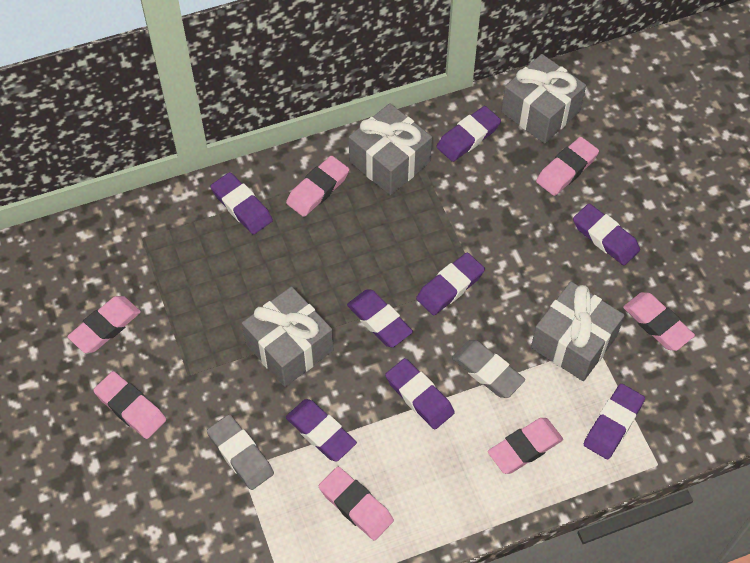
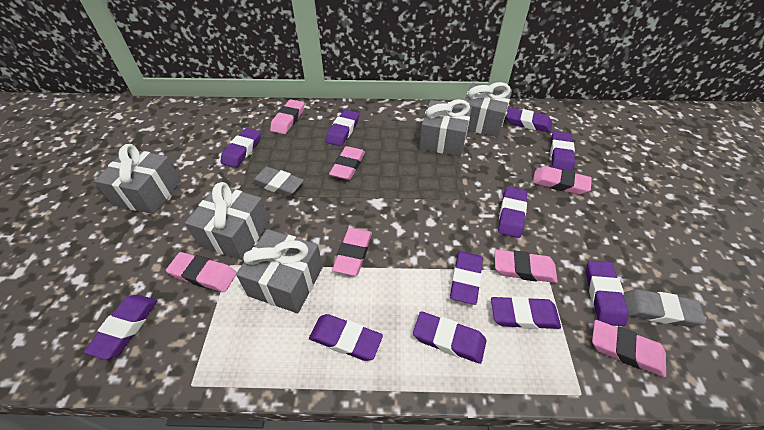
grey gift: 4 -> 5
purple eraser: 8 -> 11

